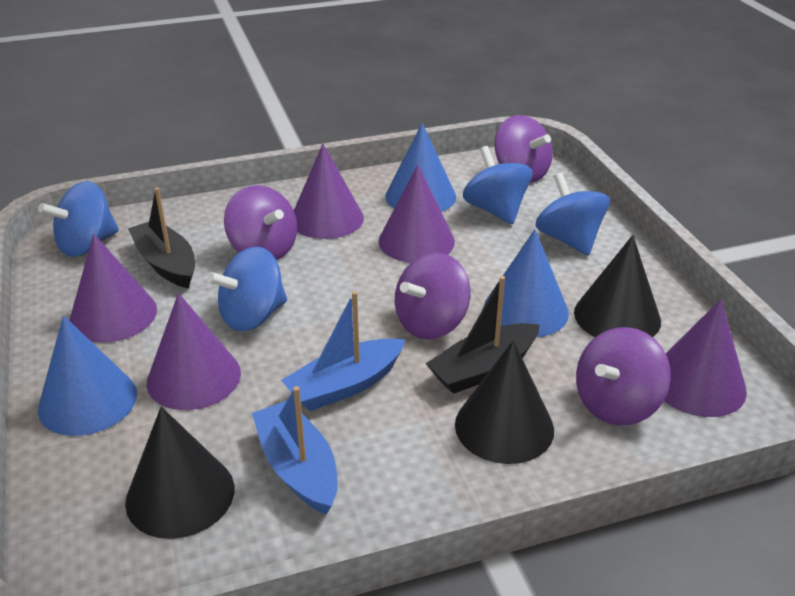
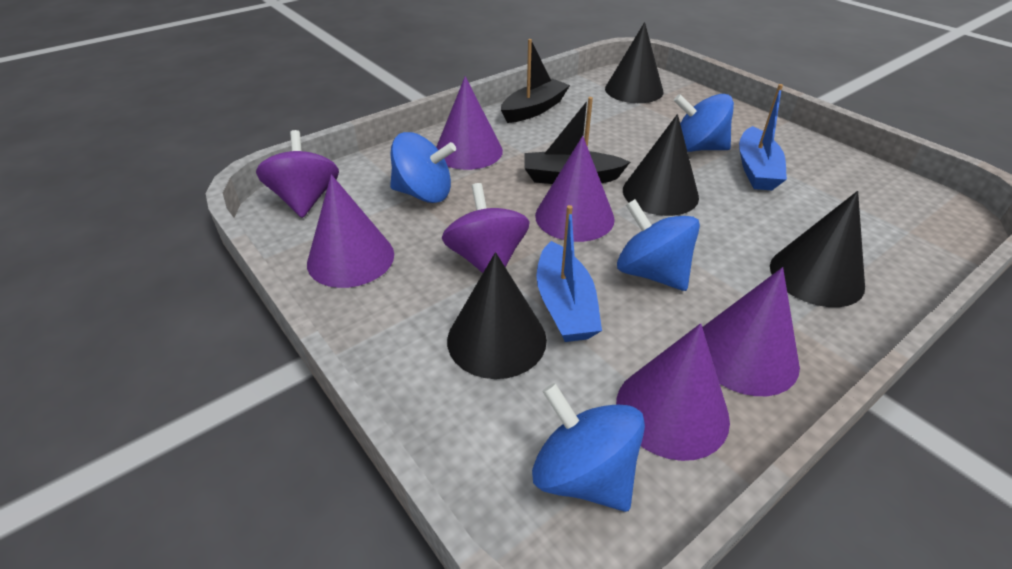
black cone: 3 -> 4
blue cone: 3 -> 0
purple spinning top: 4 -> 2

